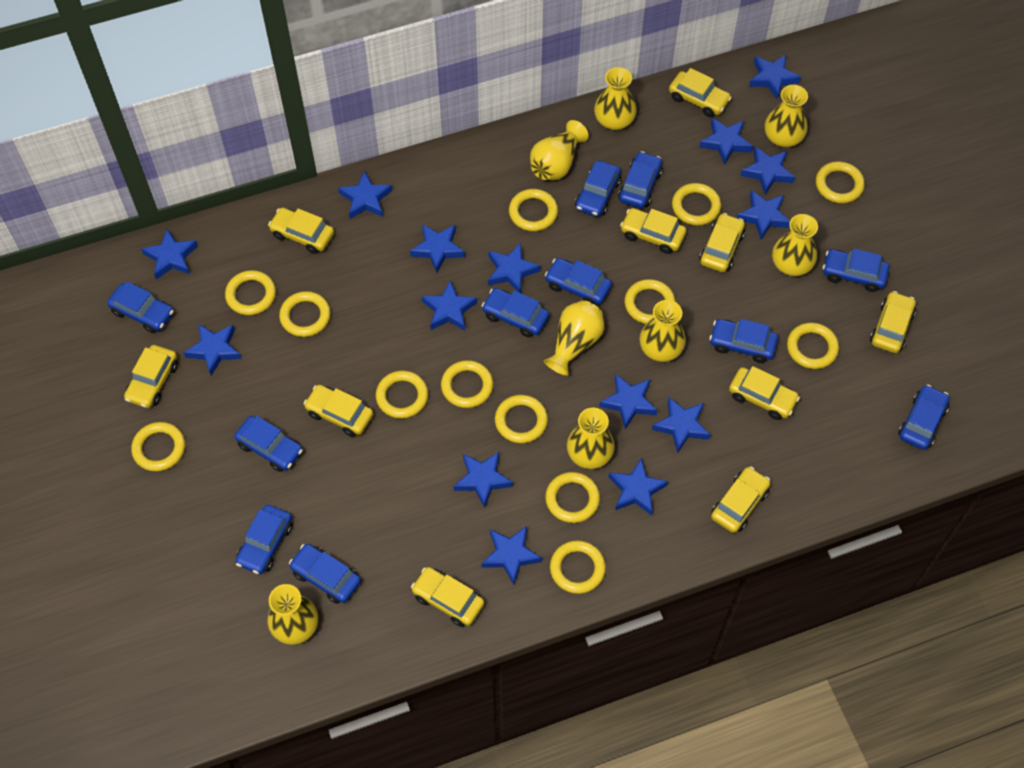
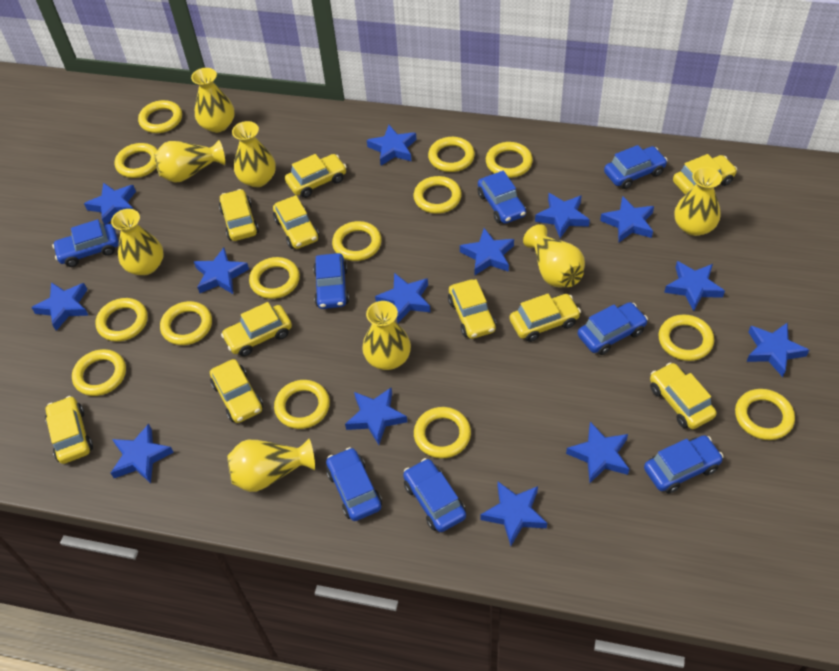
blue car: 11 -> 8
blue star: 15 -> 14
yellow ring: 13 -> 14

